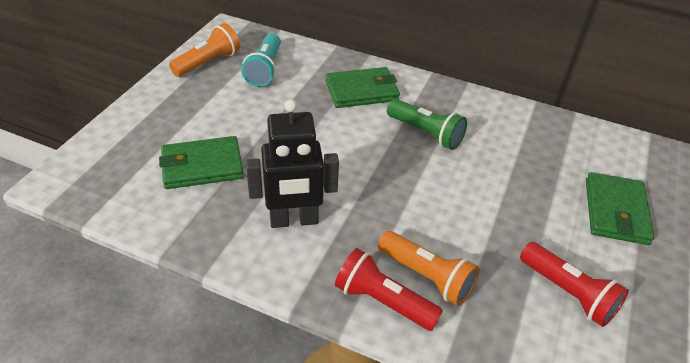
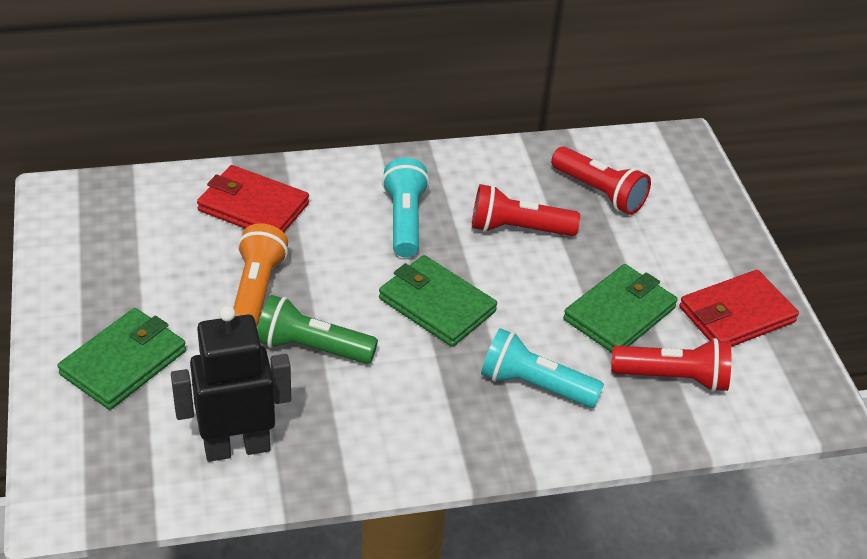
orange flashlight: 2 -> 1
red flashlight: 2 -> 3
red wallet: 0 -> 2
turquoise flashlight: 1 -> 2

